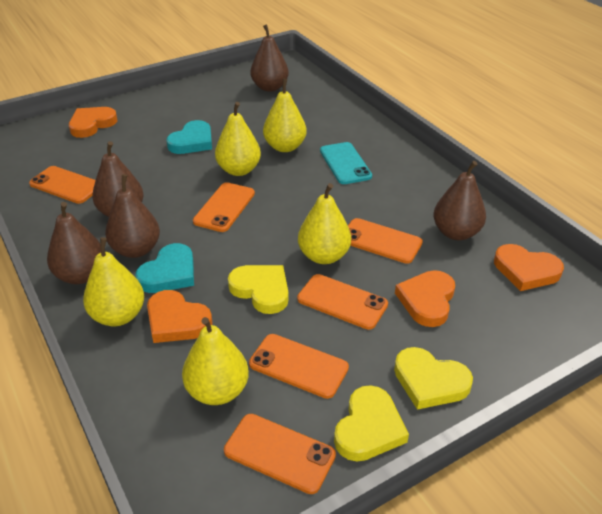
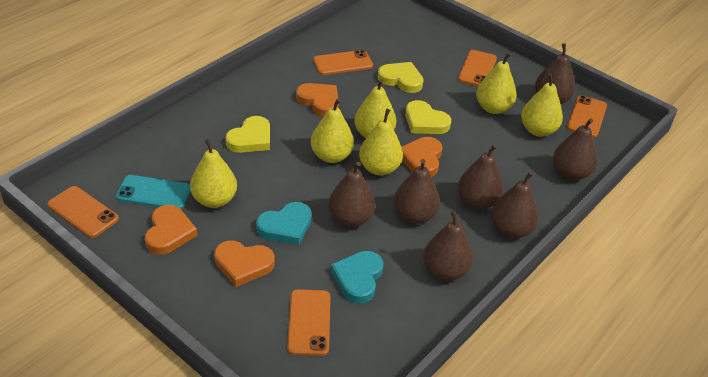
brown pear: 5 -> 7
orange phone: 6 -> 5
yellow pear: 5 -> 6

